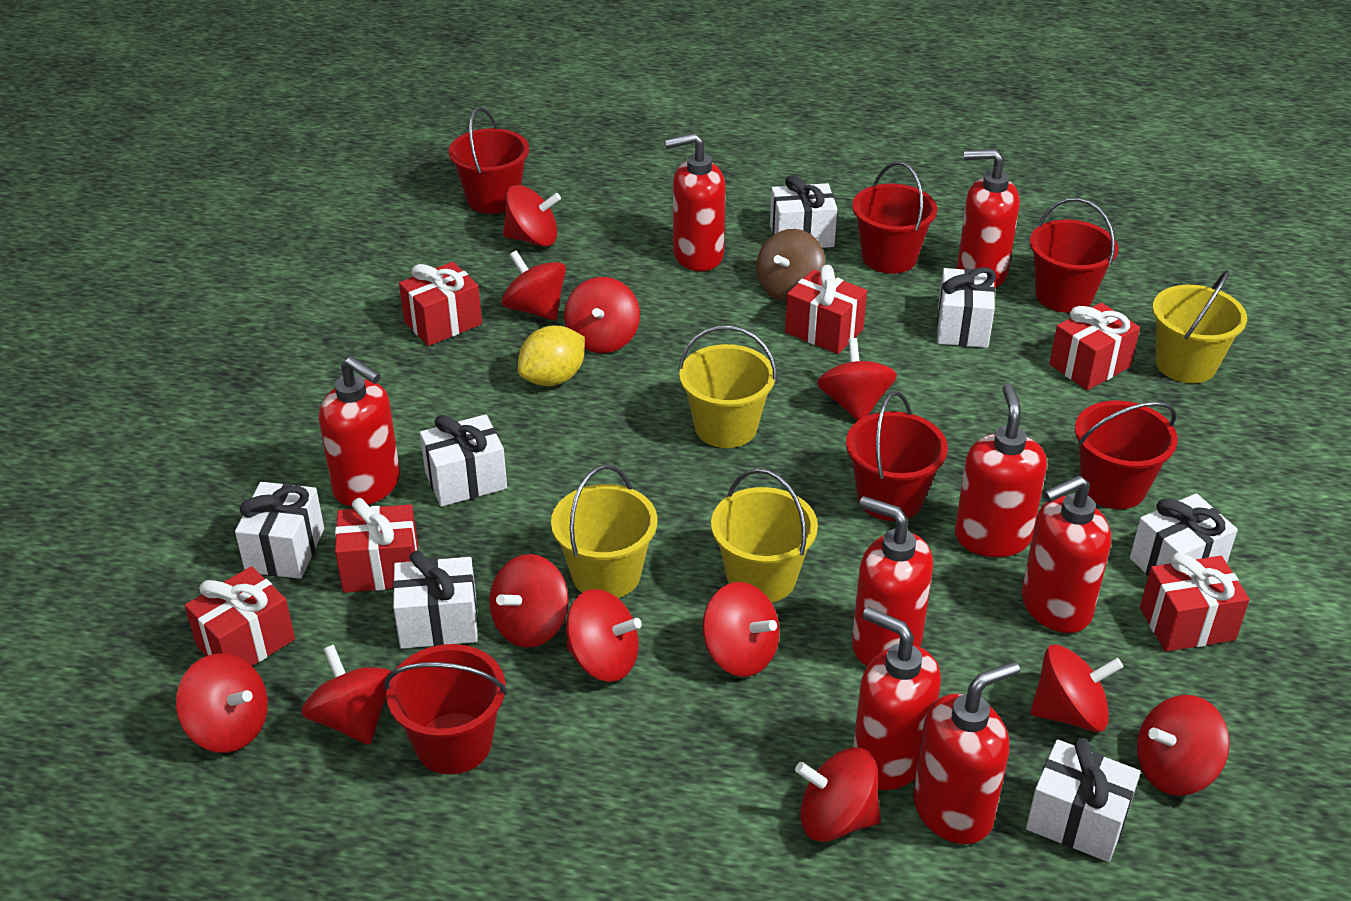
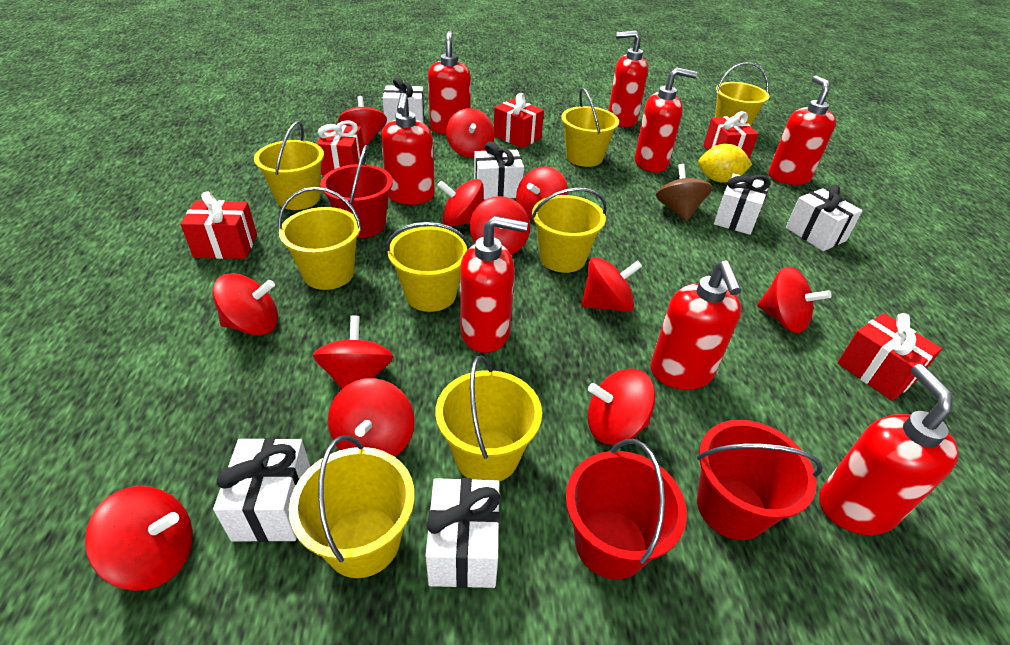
red bucket: 6 -> 3
red gift: 6 -> 5
white gift: 7 -> 6
yellow bucket: 4 -> 8

